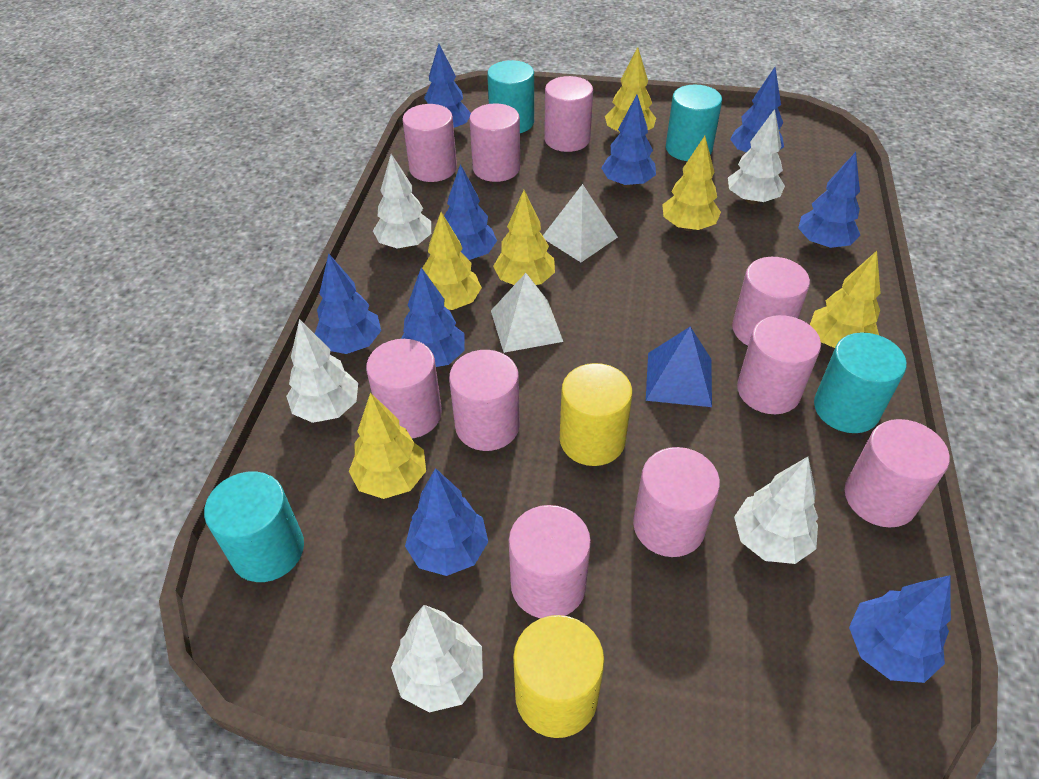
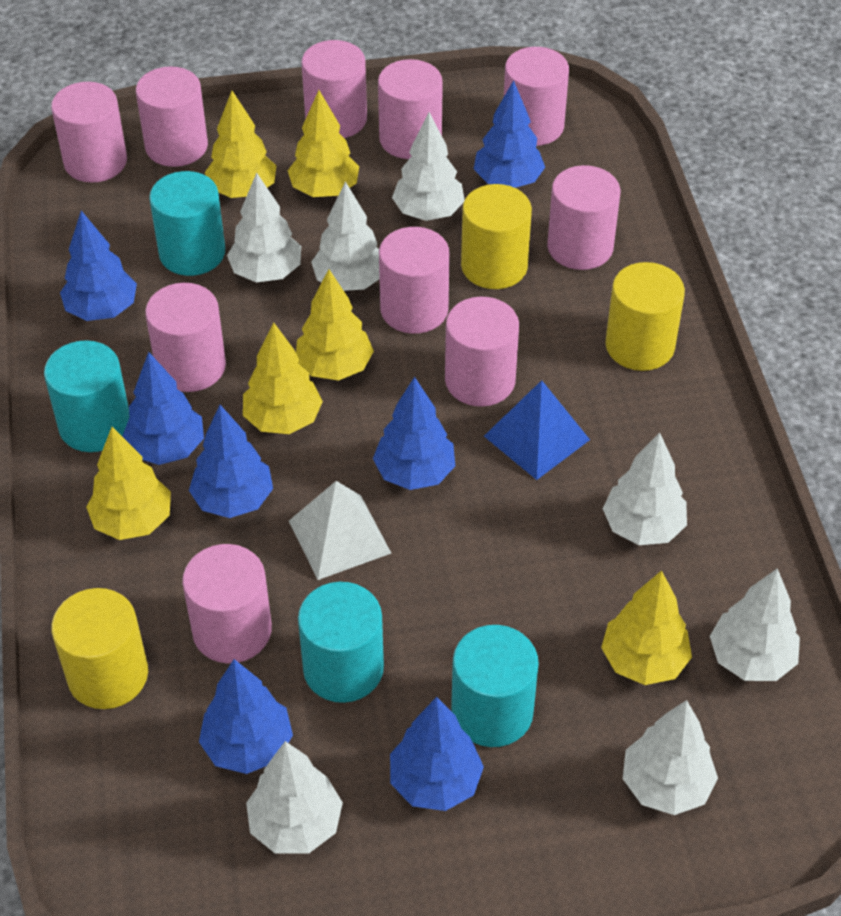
blue tree: 9 -> 7
white pyramid: 2 -> 1
white tree: 5 -> 7
yellow cylinder: 2 -> 3

